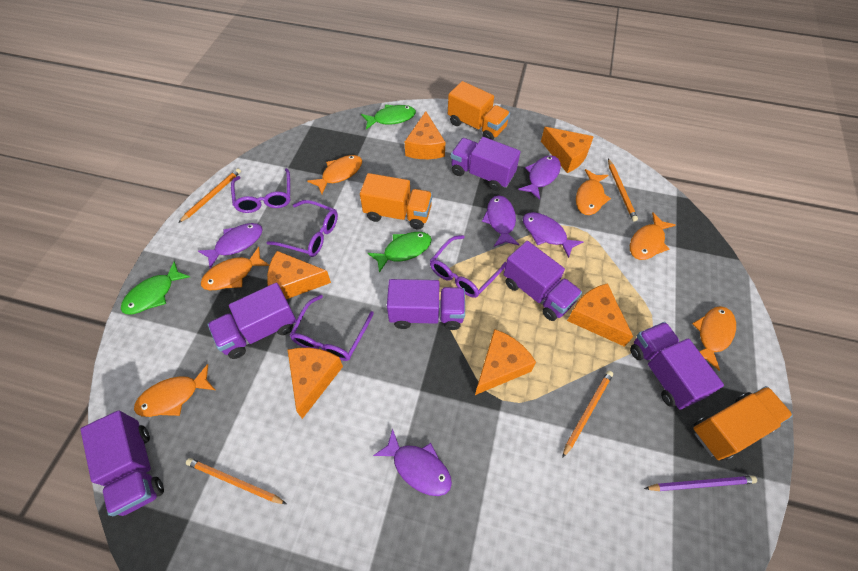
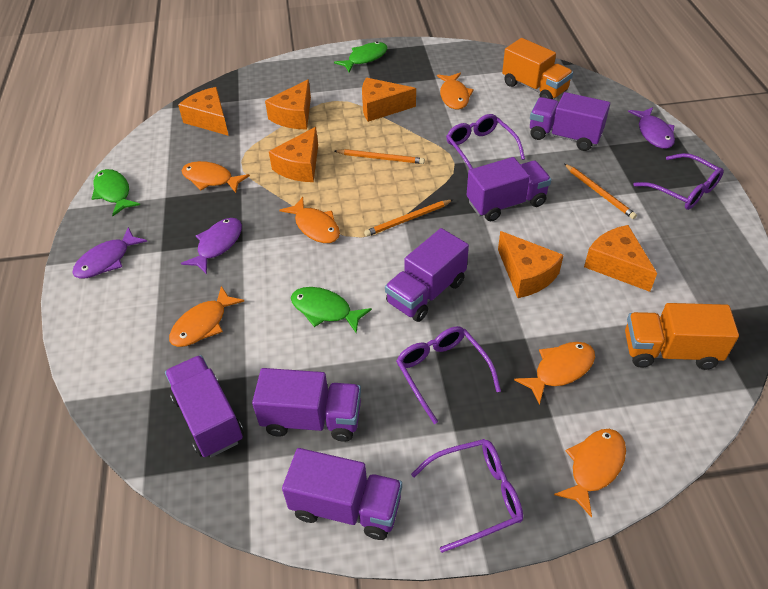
orange pencil: 4 -> 3
orange truck: 3 -> 2
purple fish: 5 -> 3
purple pencil: 1 -> 0

